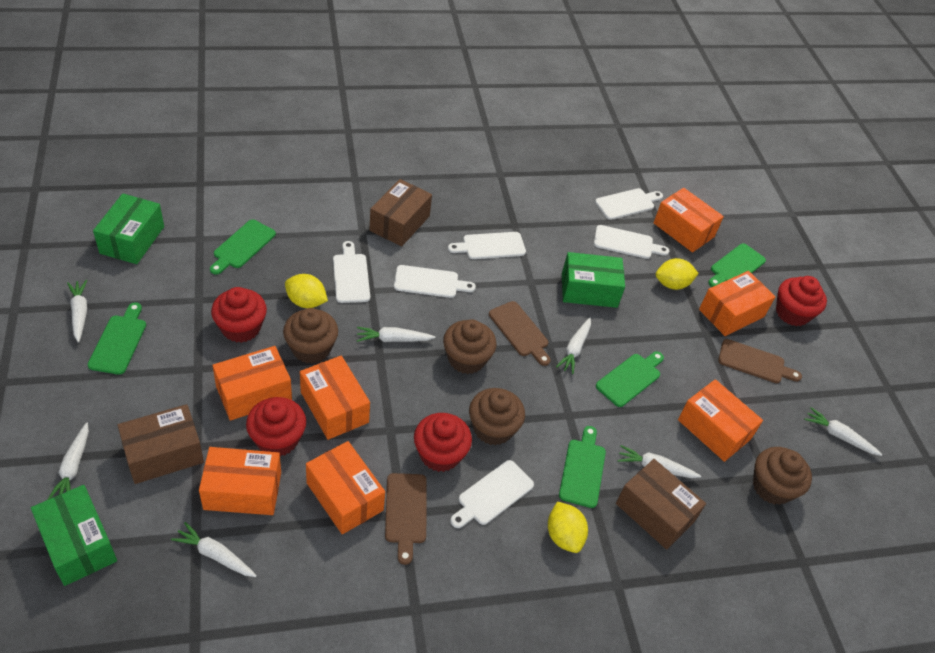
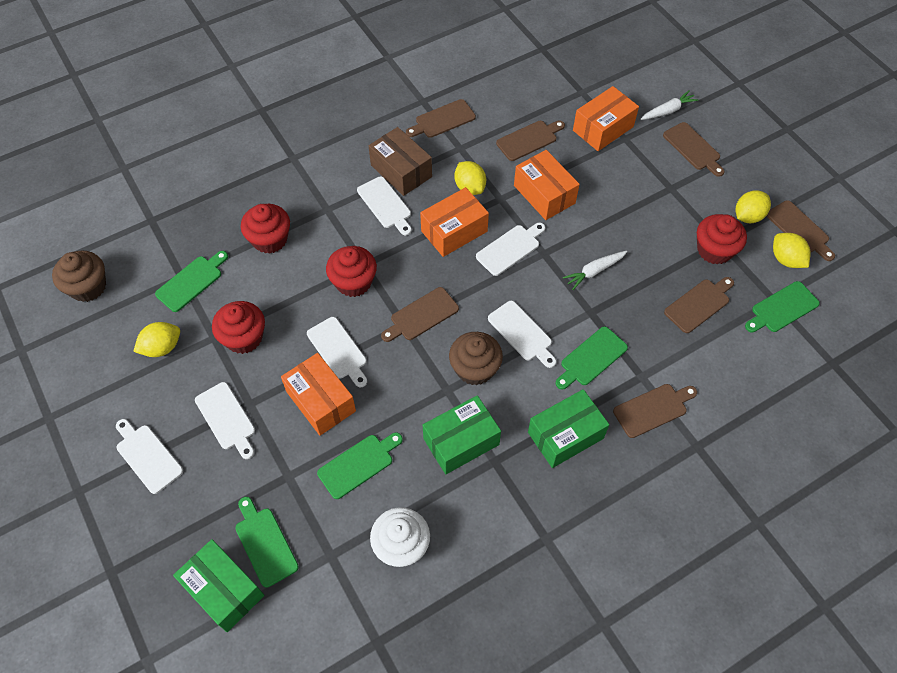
brown box: 3 -> 1
brown cupcake: 4 -> 2
brown cutting board: 3 -> 7
orange box: 7 -> 4
white carrot: 7 -> 2
white cupcake: 0 -> 1
yellow lemon: 3 -> 4

